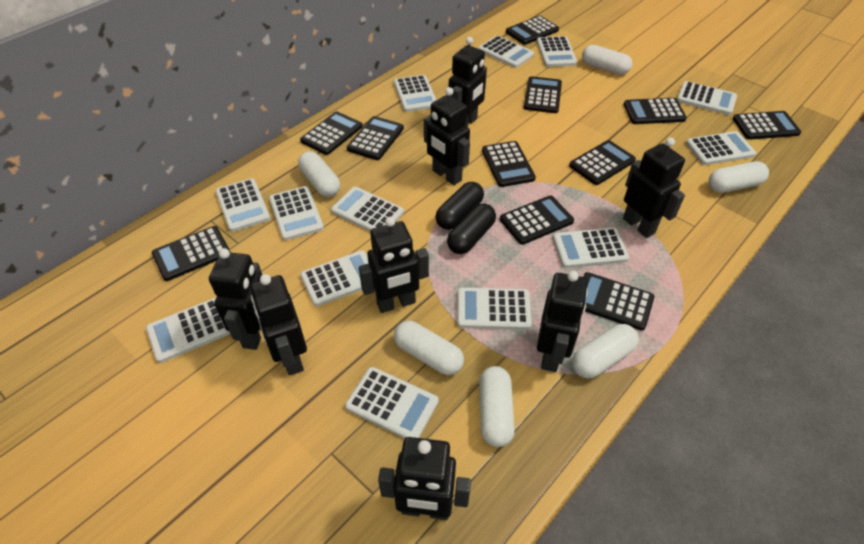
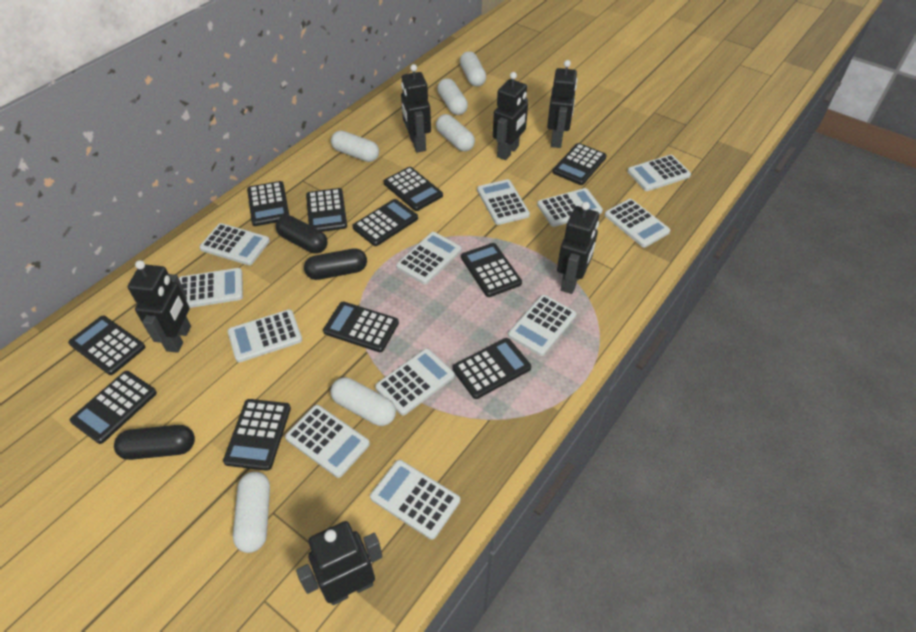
black capsule: 2 -> 3
black robot: 8 -> 6
white calculator: 13 -> 12

